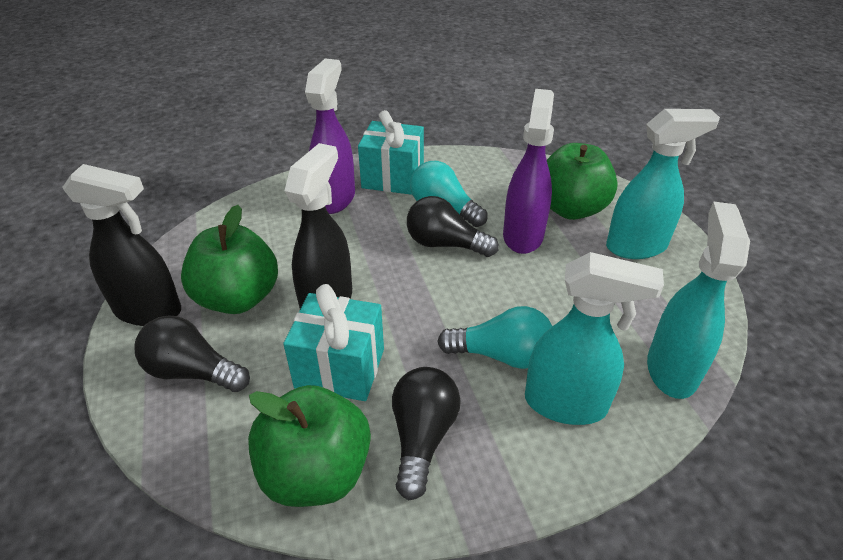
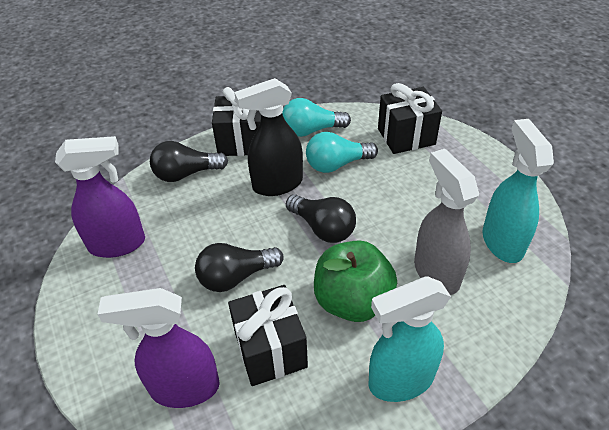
black gift: 0 -> 3
black spray bottle: 2 -> 1
green apple: 3 -> 1
grey spray bottle: 0 -> 1
turquoise gift: 2 -> 0
turquoise spray bottle: 3 -> 2

